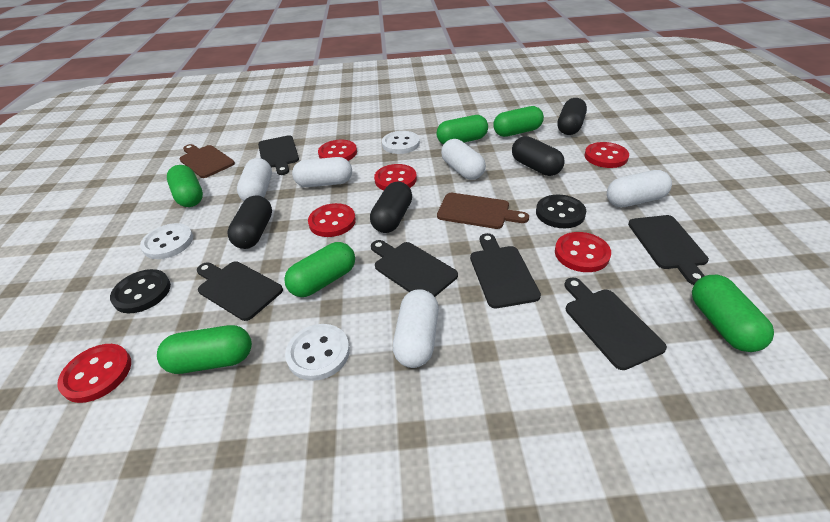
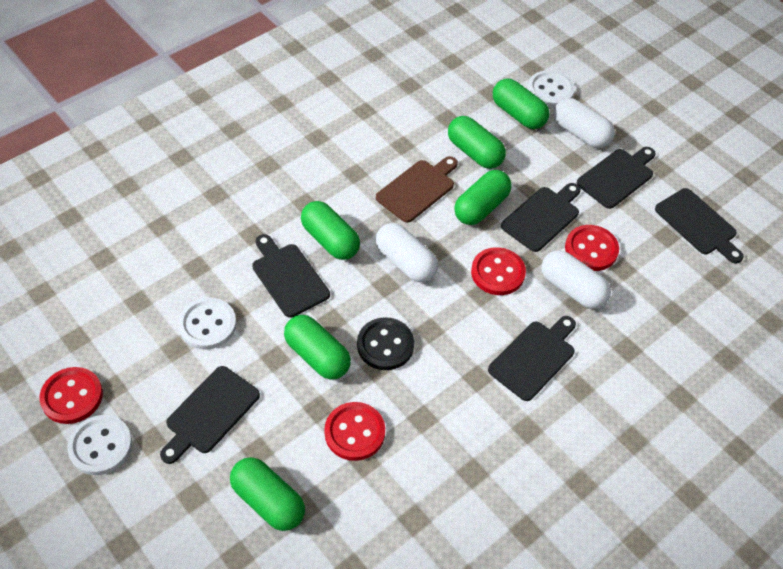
black button: 2 -> 1
black capsule: 4 -> 0
brown cutting board: 2 -> 1
red button: 6 -> 4
white capsule: 5 -> 3

